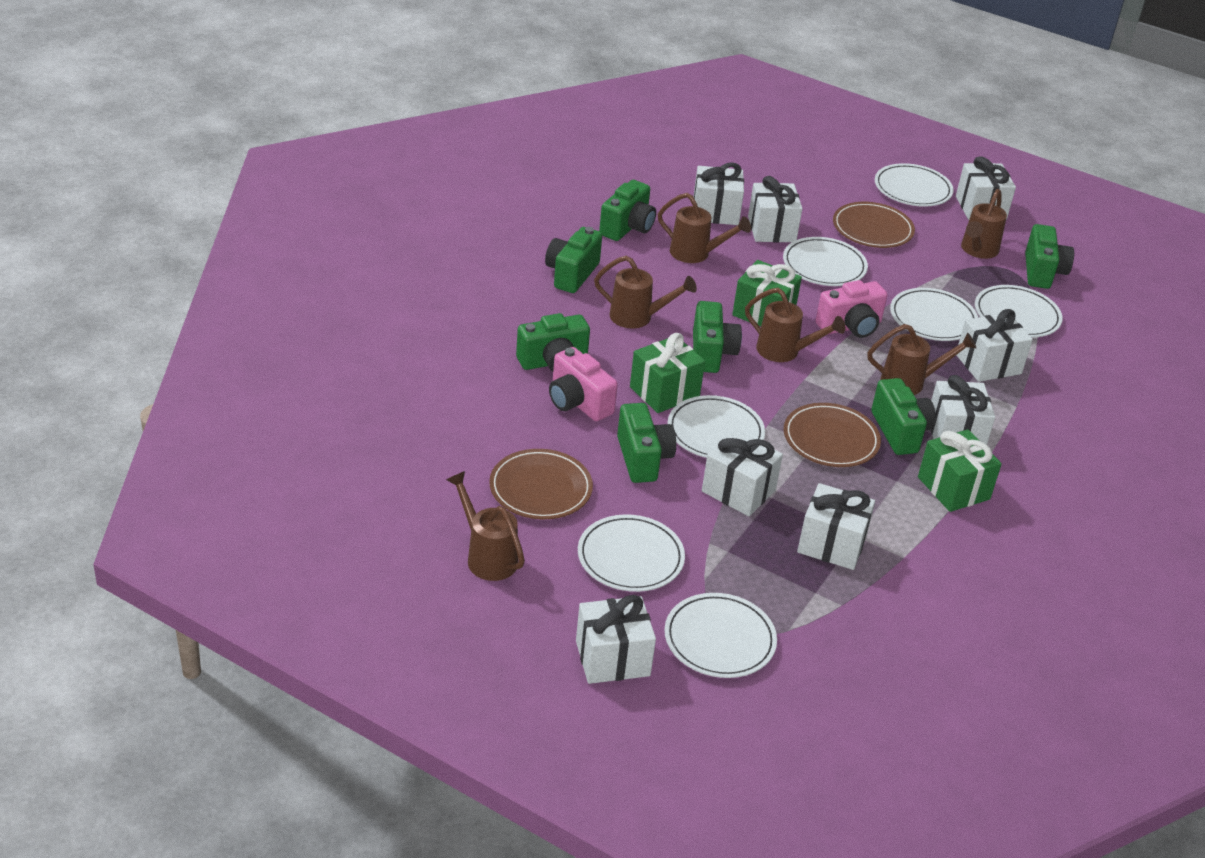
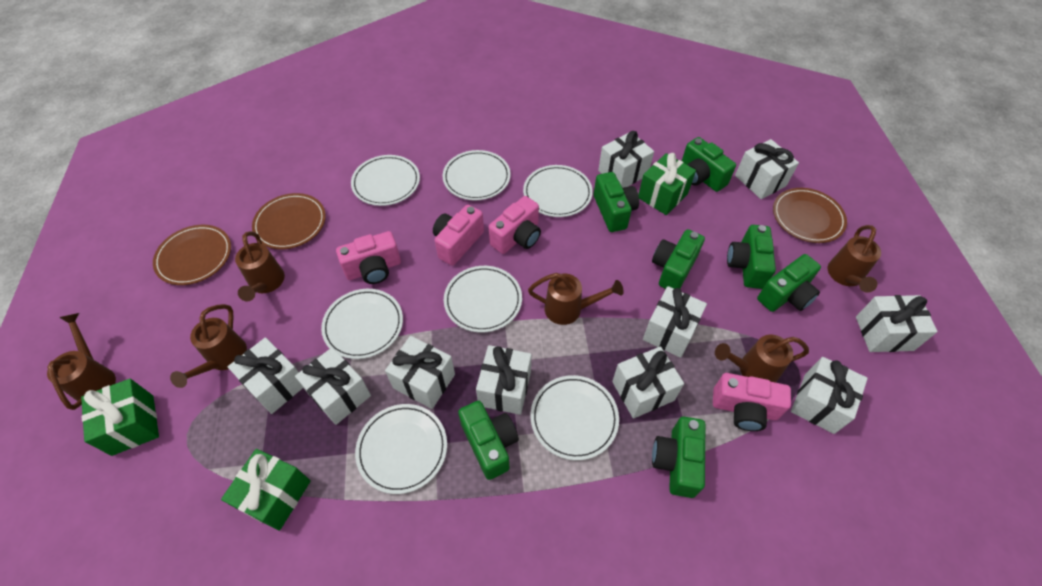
pink camera: 2 -> 4
white gift: 8 -> 10

